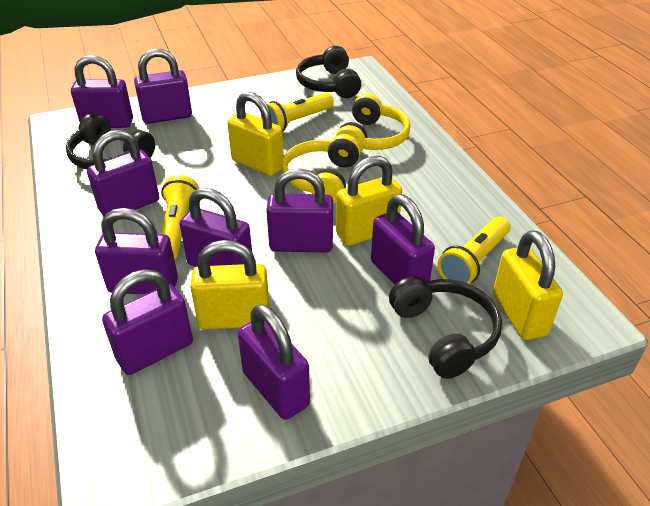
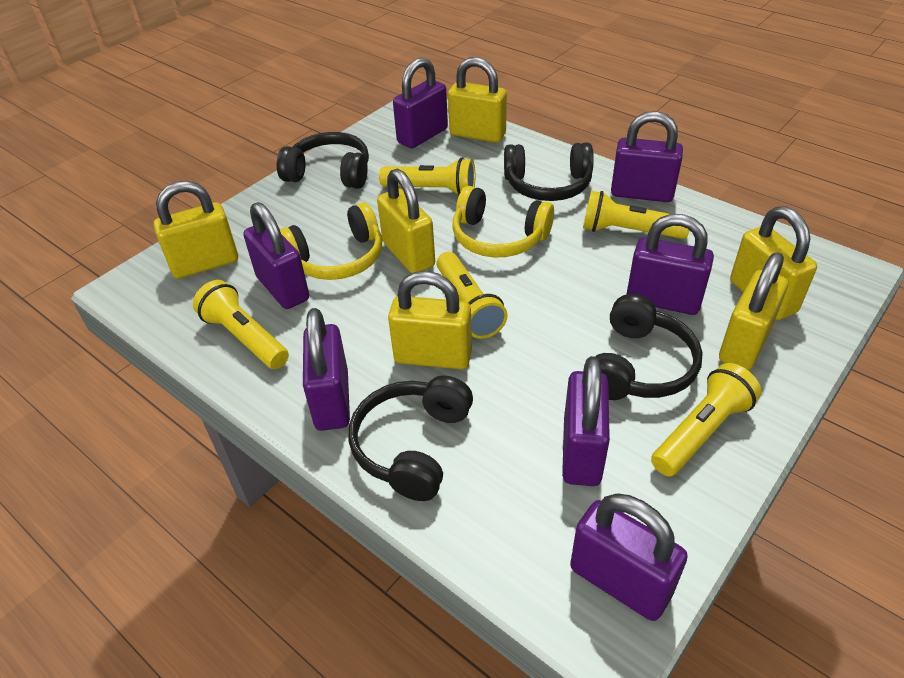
black headphones: 3 -> 4
purple padlock: 9 -> 7
yellow flashlight: 3 -> 5
yellow padlock: 4 -> 6

